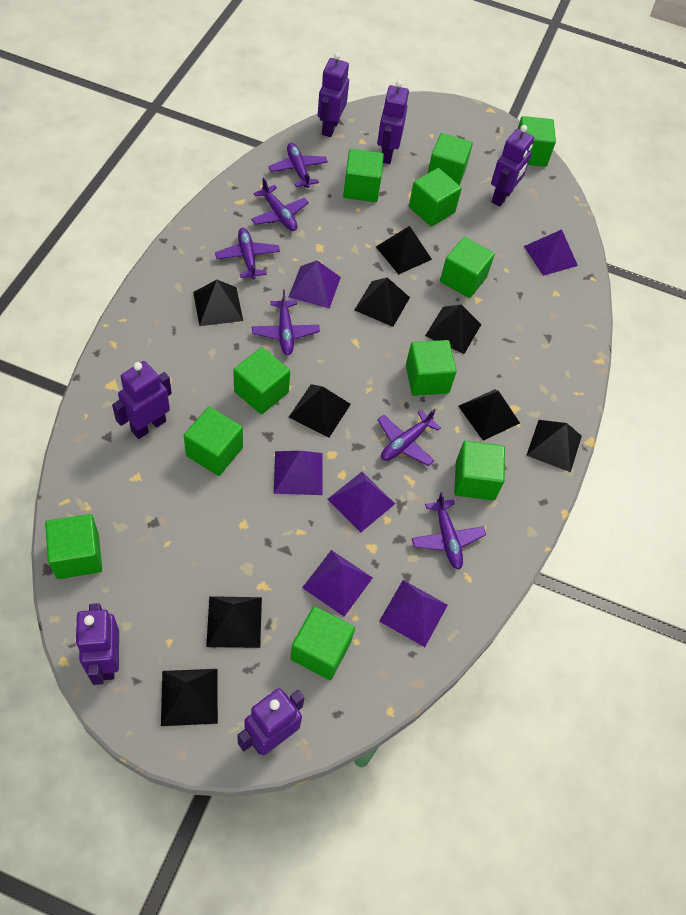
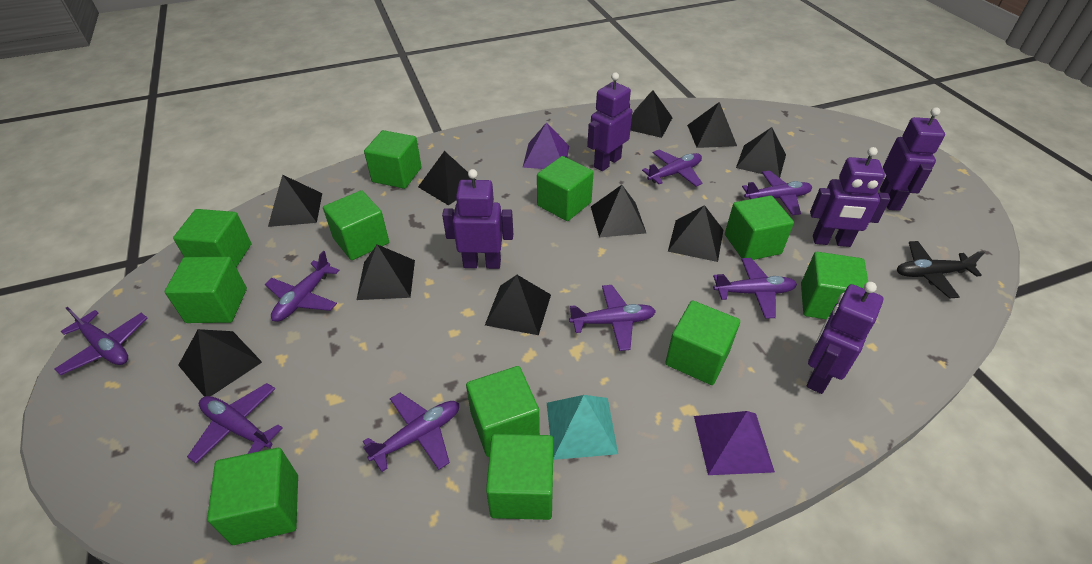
black plane: 0 -> 1
black pyramid: 9 -> 10
purple plane: 6 -> 8
purple pyramid: 6 -> 2
purple robot: 6 -> 5
turquoise pyramid: 0 -> 1

